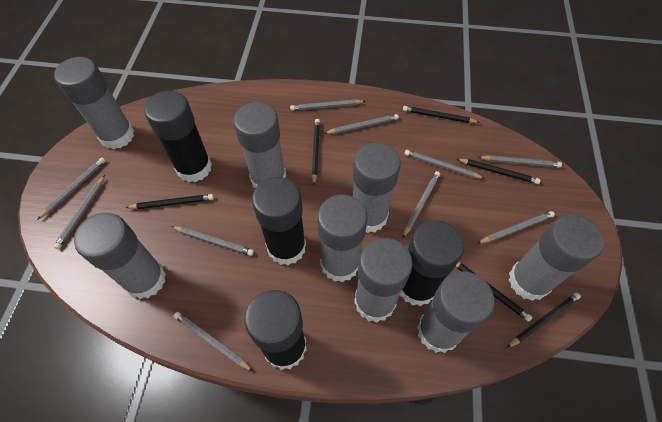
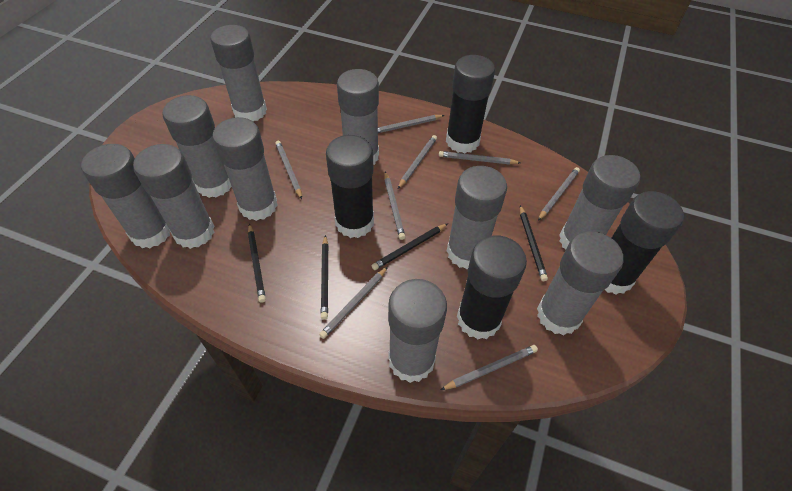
black pencil: 6 -> 4
grey glue stick: 8 -> 10
grey pencil: 10 -> 8

